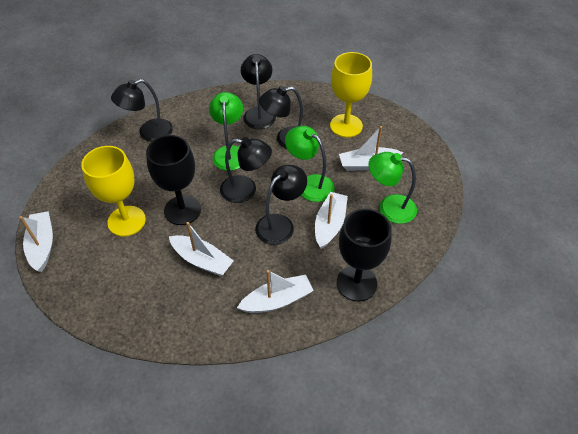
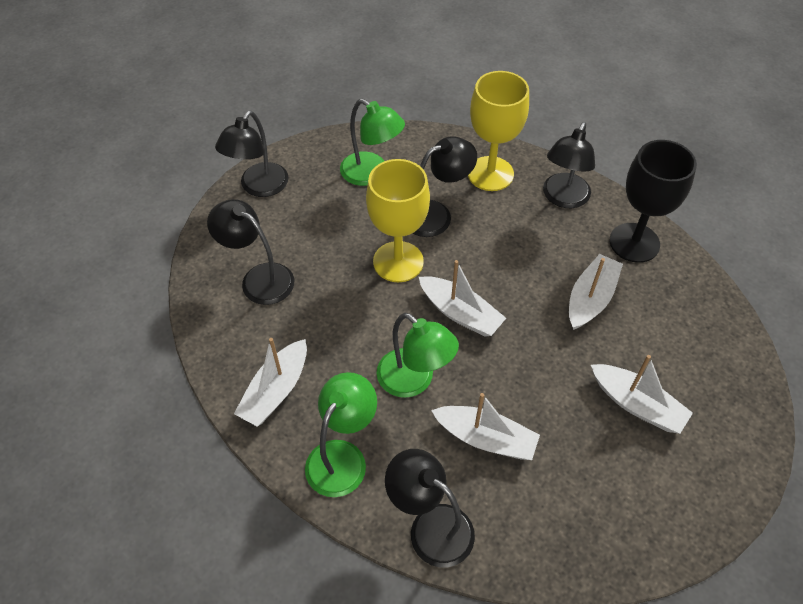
black goblet: 2 -> 1

